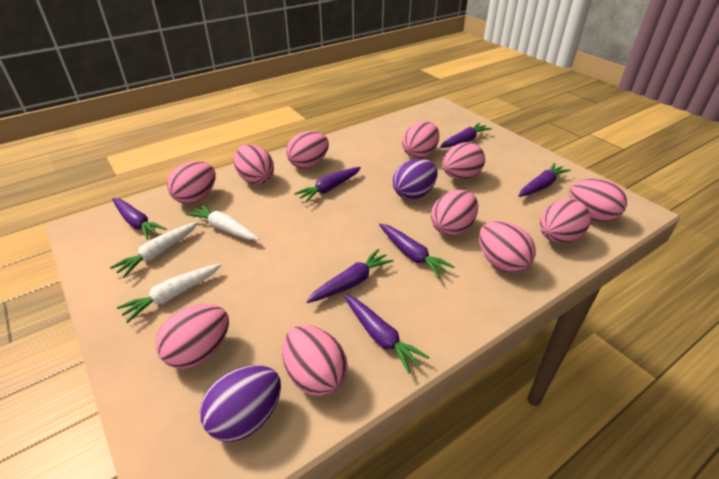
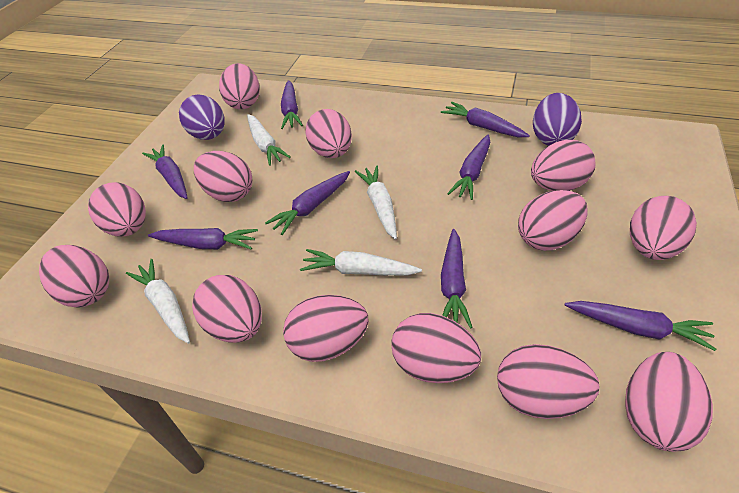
pink egg: 11 -> 13
purple carrot: 7 -> 8
white carrot: 3 -> 4

